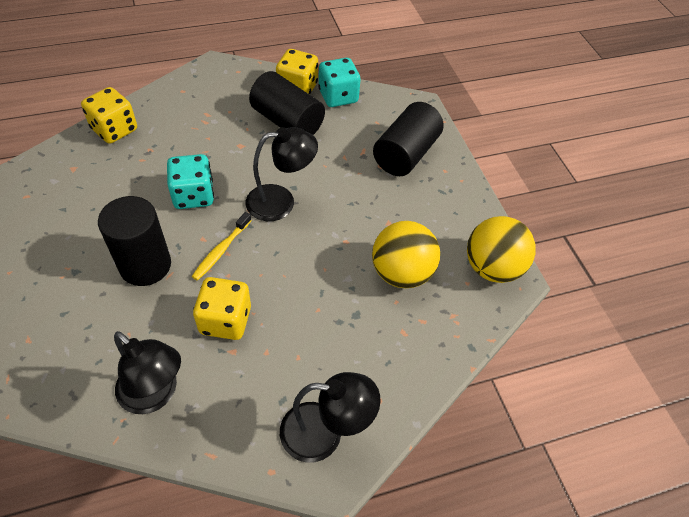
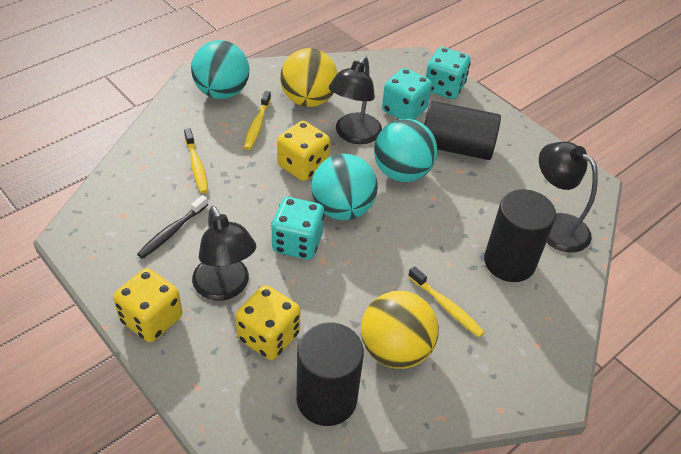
black toothbrush: 0 -> 1
turquoise ball: 0 -> 3
turquoise dice: 2 -> 3
yellow toothbrush: 1 -> 3

